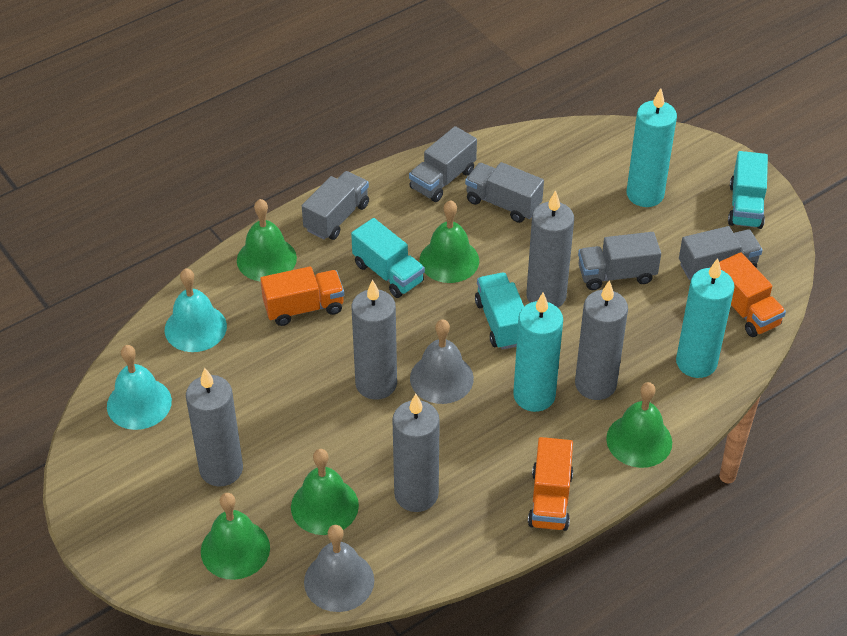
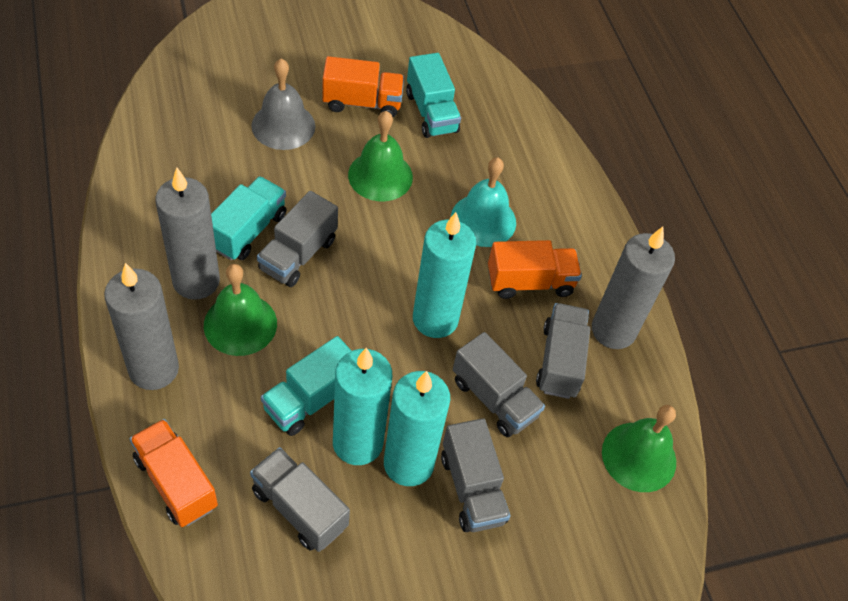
green bell: 5 -> 3
grey bell: 2 -> 1
grey candle: 5 -> 3
turquoise bell: 2 -> 1

